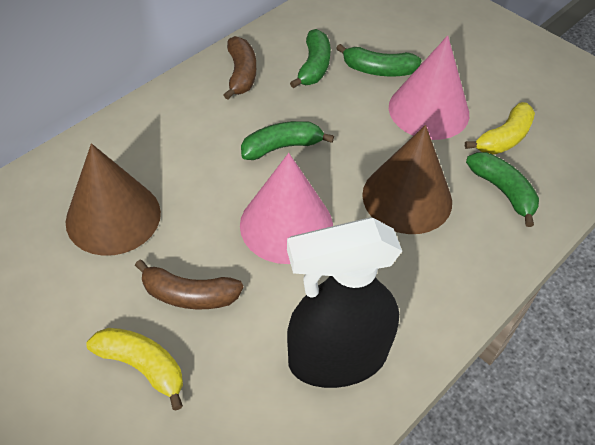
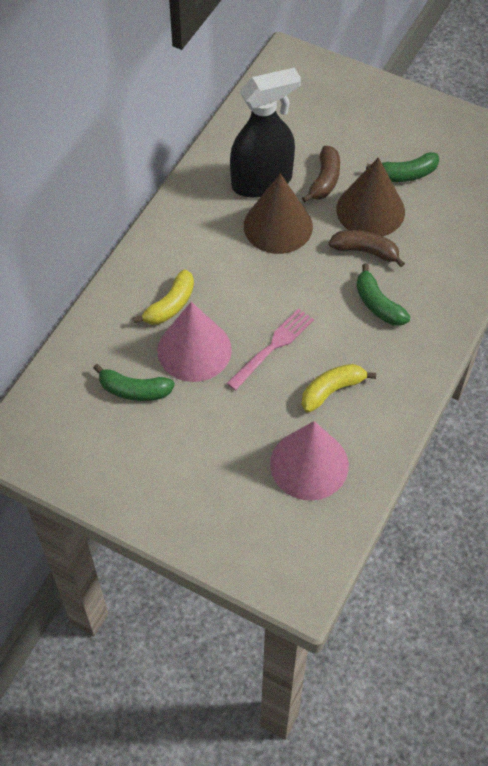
green banana: 4 -> 3
pink fork: 0 -> 1

